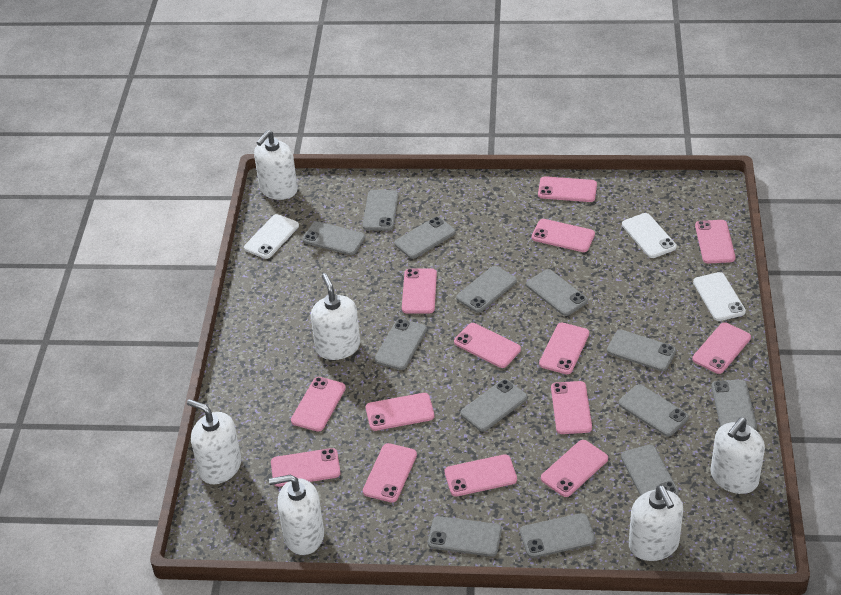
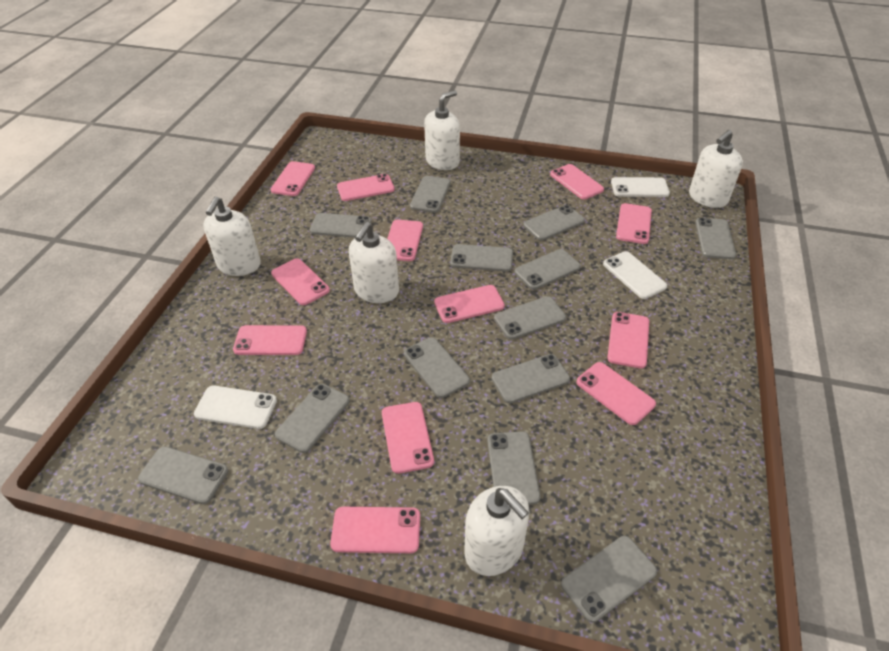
pink phone: 14 -> 12
white soap dispenser: 6 -> 5

